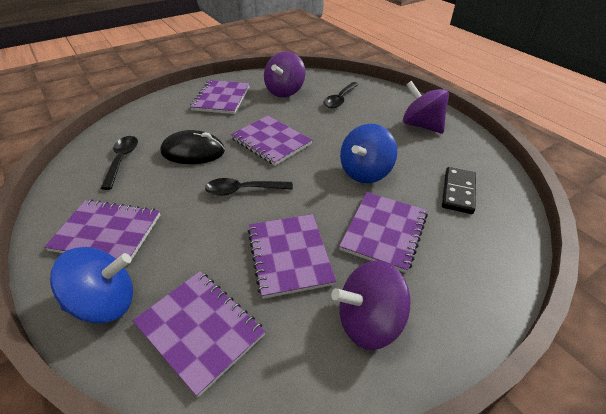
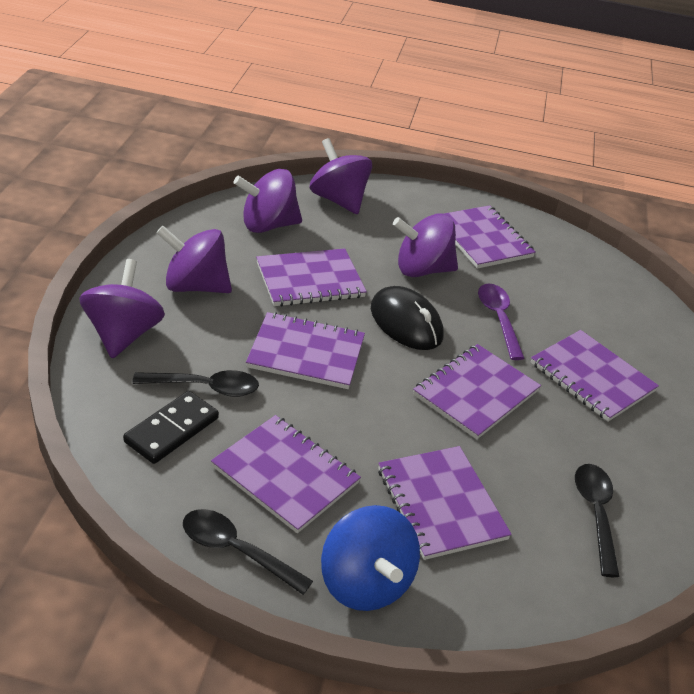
blue spinning top: 2 -> 1
purple notebook: 6 -> 7
purple spinning top: 3 -> 5
purple spoon: 0 -> 1

